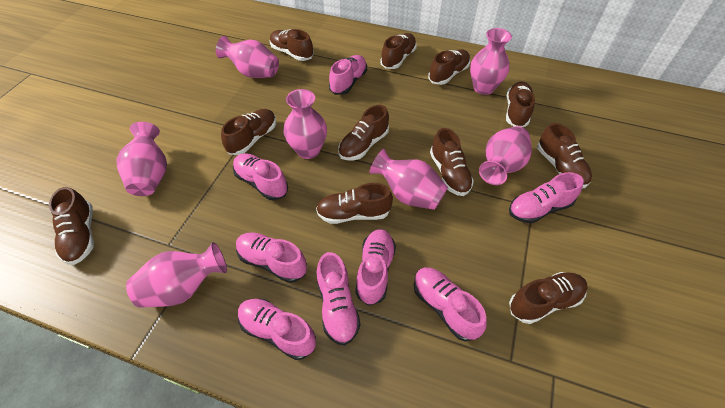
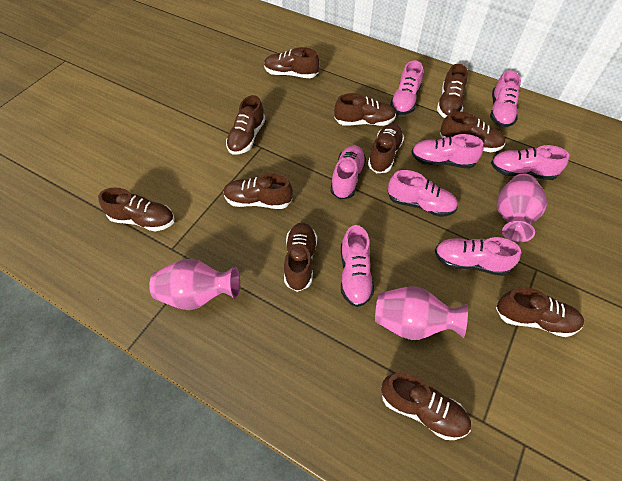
pink vase: 7 -> 3

